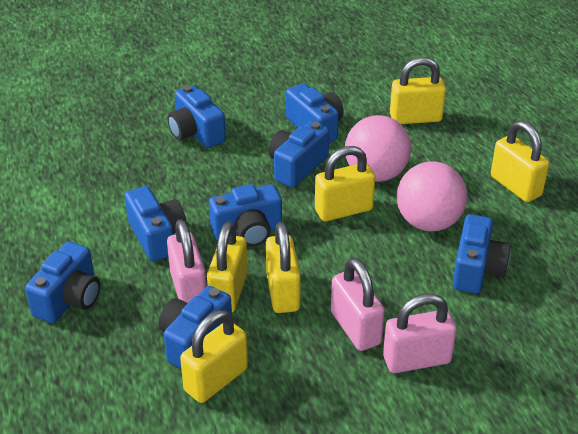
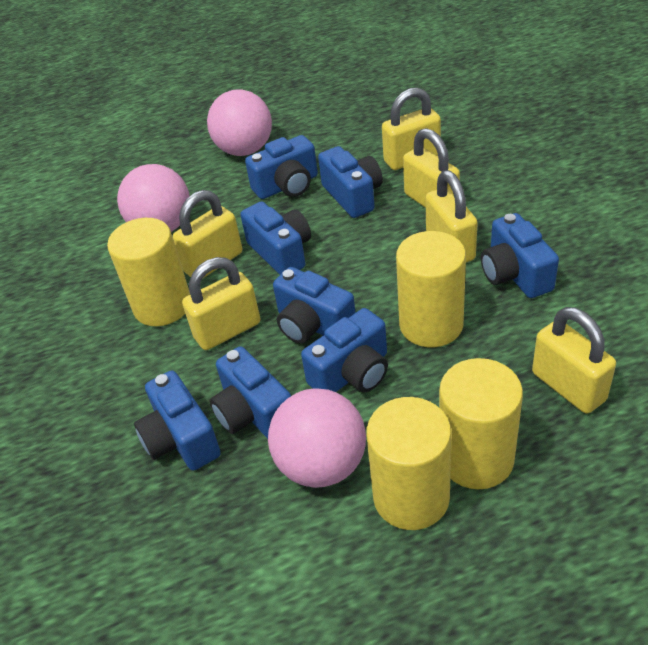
pink ball: 2 -> 3
pink padlock: 3 -> 0
yellow cylinder: 0 -> 4

